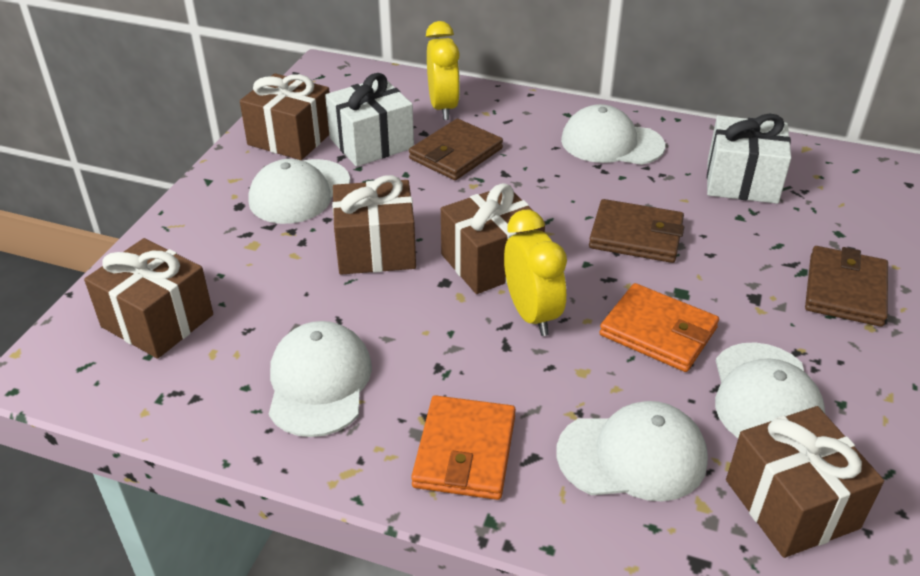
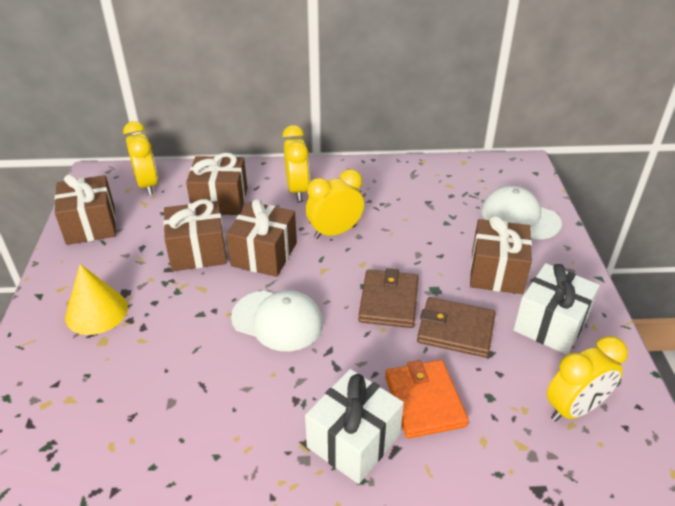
brown wallet: 3 -> 2
orange wallet: 2 -> 1
white cap: 5 -> 2
yellow clock: 2 -> 4
yellow cone: 0 -> 1

